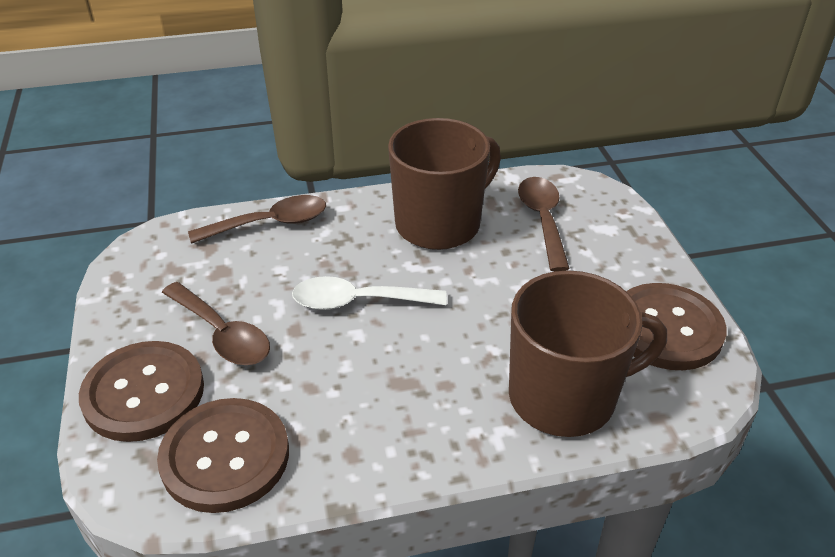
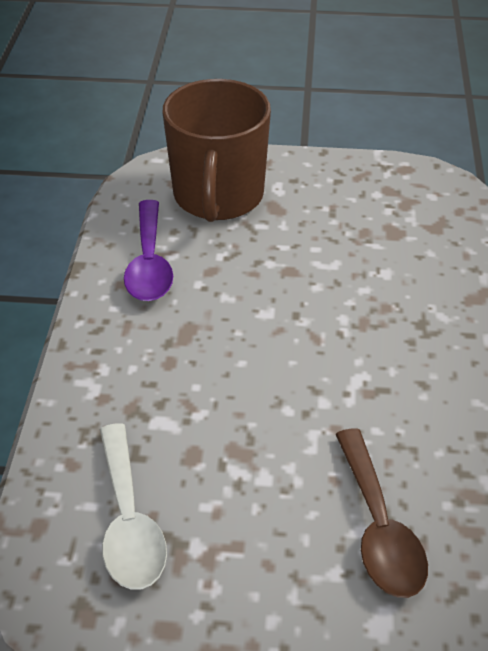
brown button: 3 -> 0
brown mug: 2 -> 1
brown spoon: 3 -> 1
purple spoon: 0 -> 1

